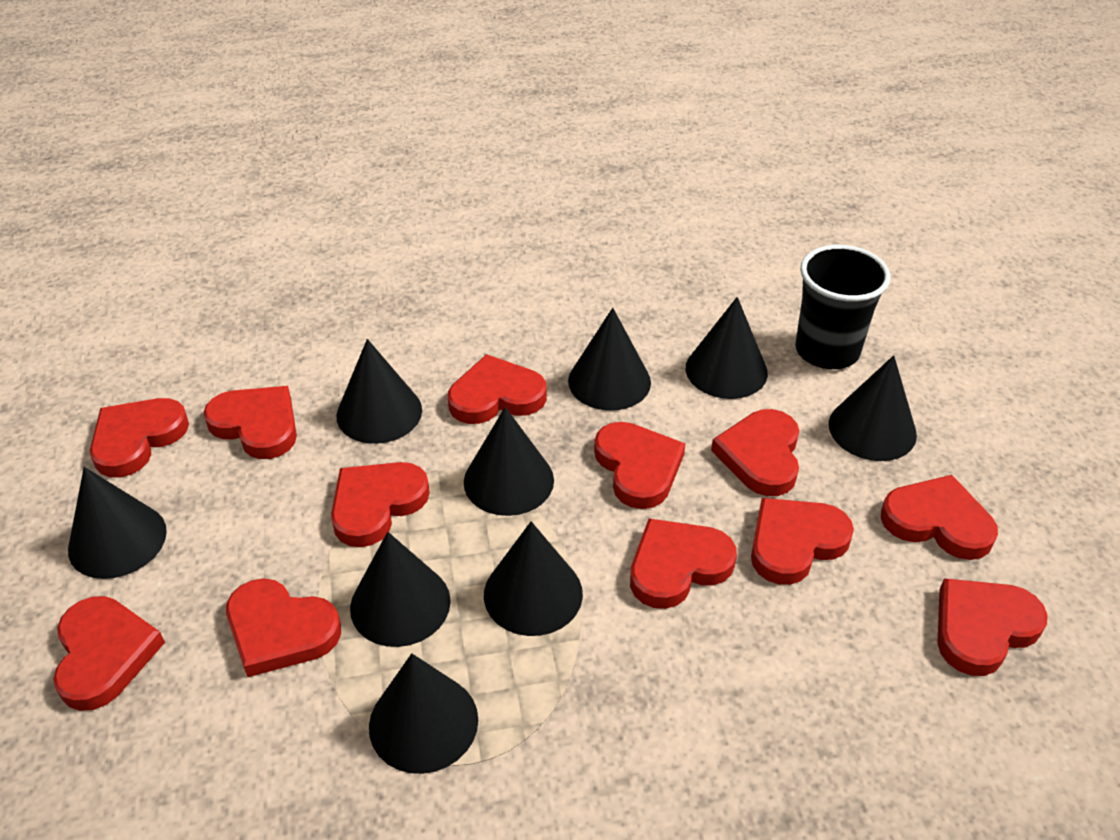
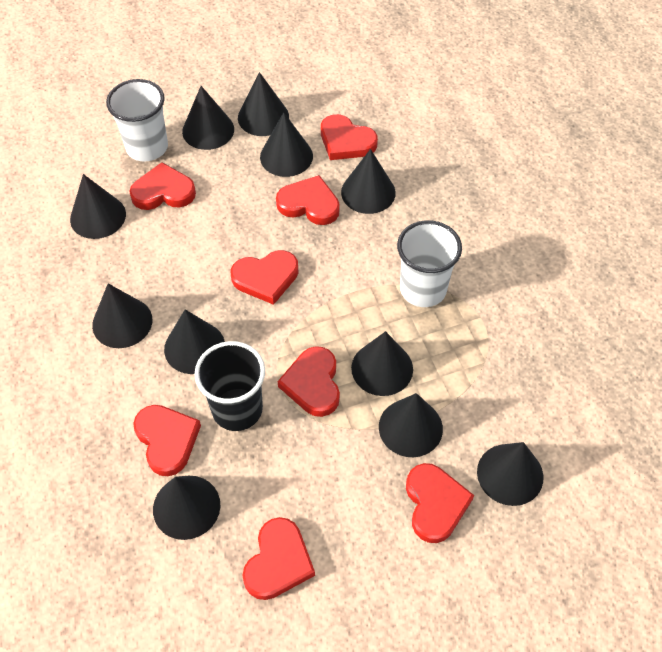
black cone: 9 -> 11
red heart: 12 -> 8
white cup: 0 -> 2

